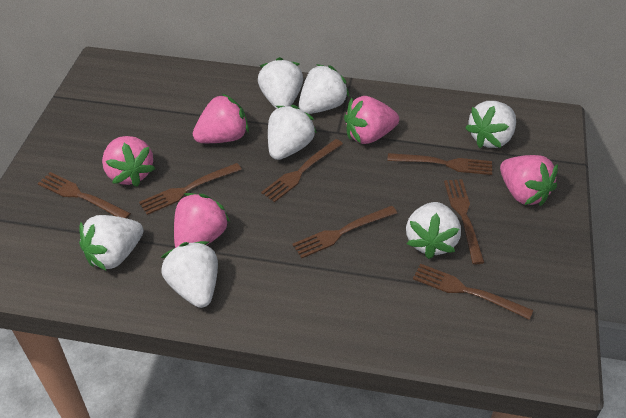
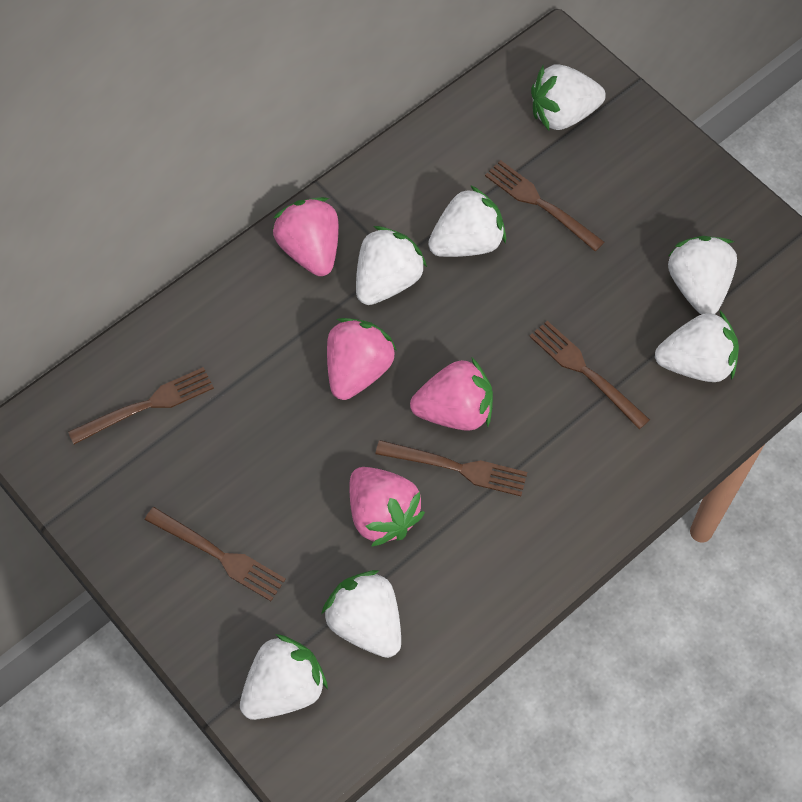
brown fork: 7 -> 5
pink strawberry: 5 -> 4

